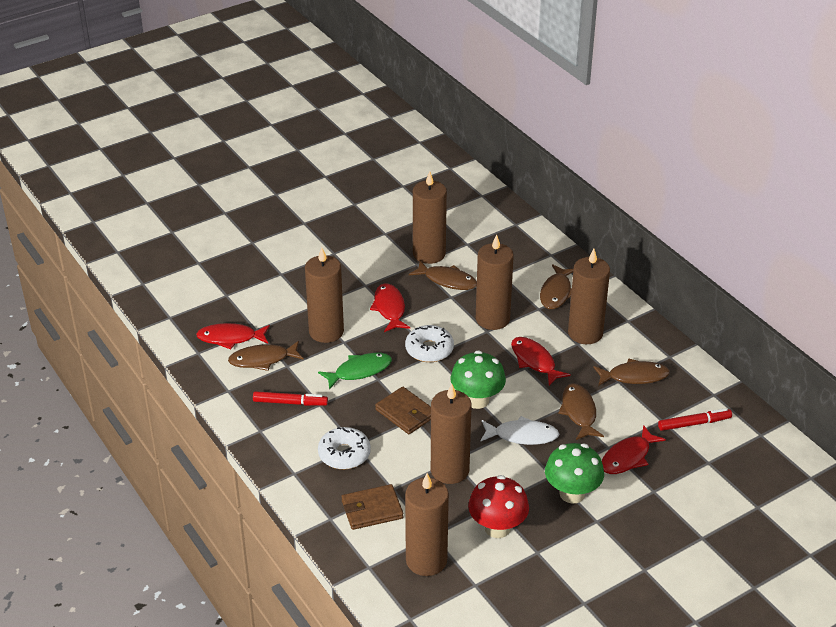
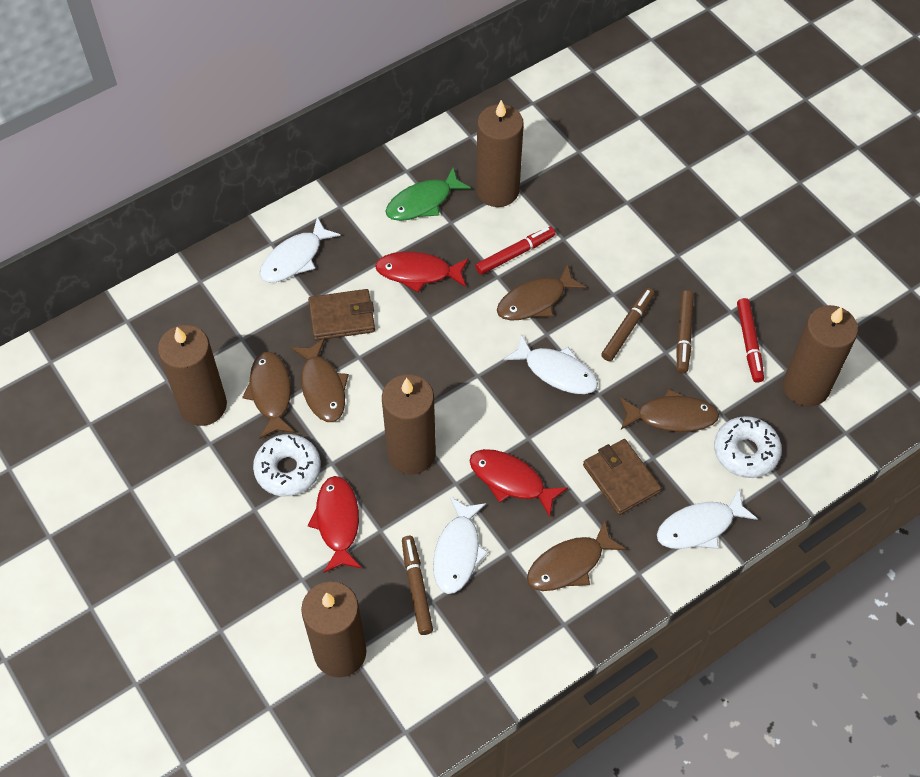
brown candle: 6 -> 5
brown marker: 0 -> 3
green mushroom: 2 -> 0
red fish: 4 -> 3
red mushroom: 1 -> 0
white fish: 1 -> 4

